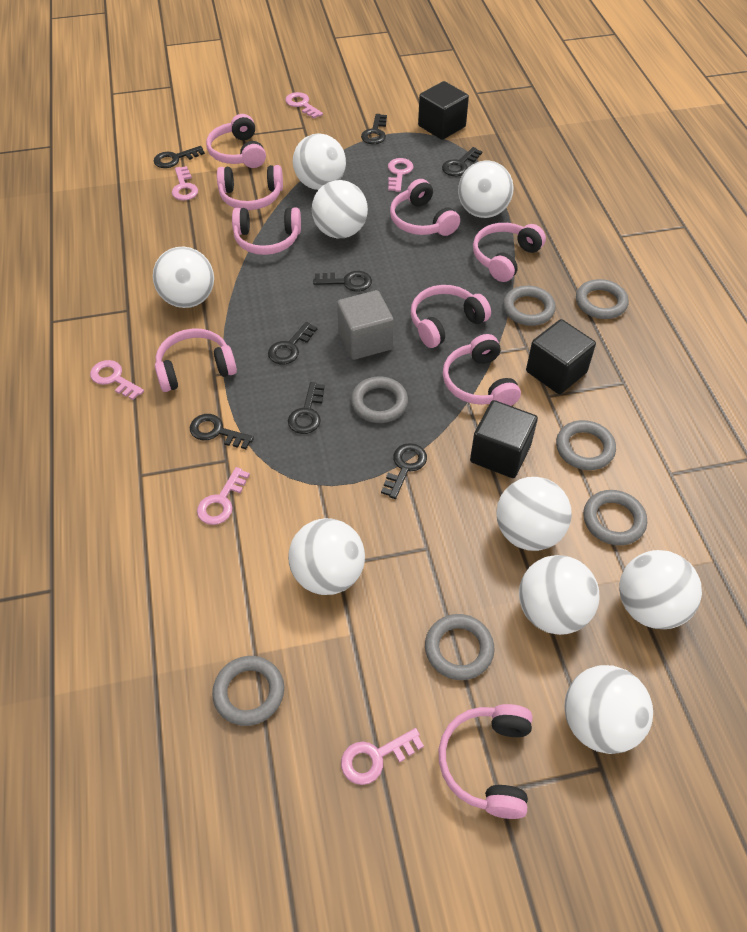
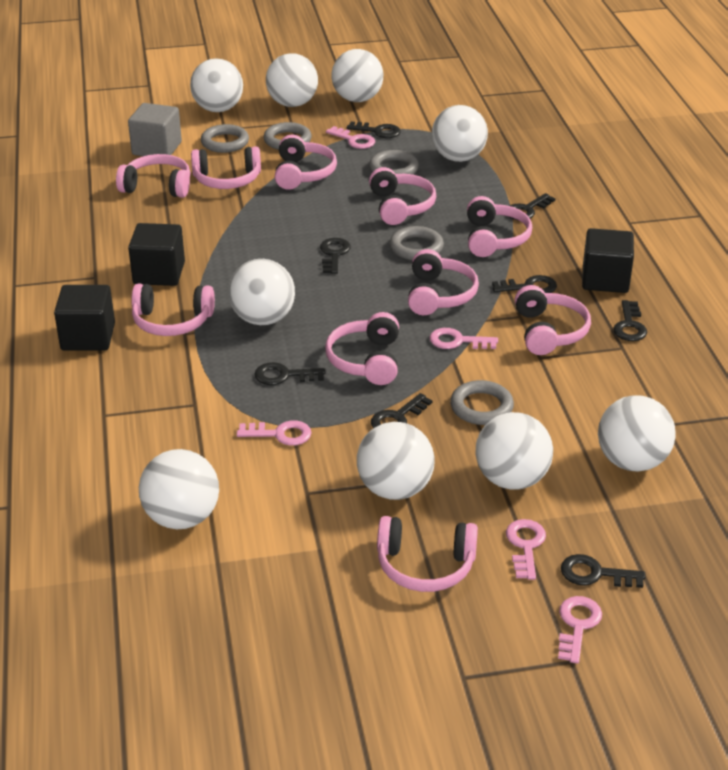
grey ring: 7 -> 5
pink headphones: 9 -> 10
pink key: 6 -> 5

